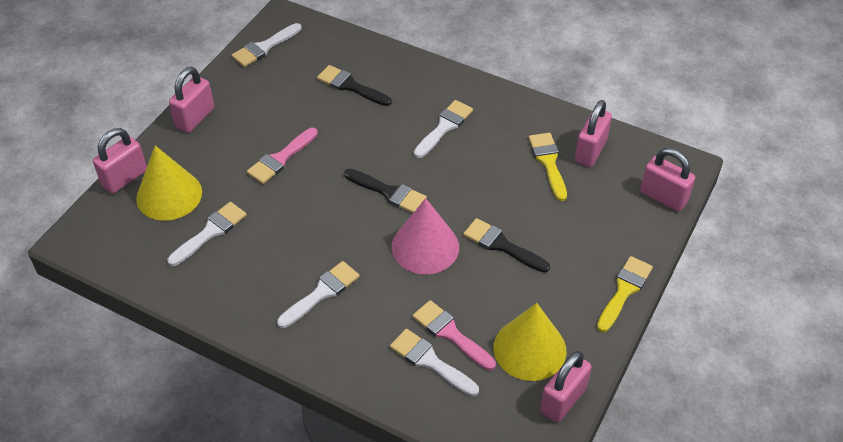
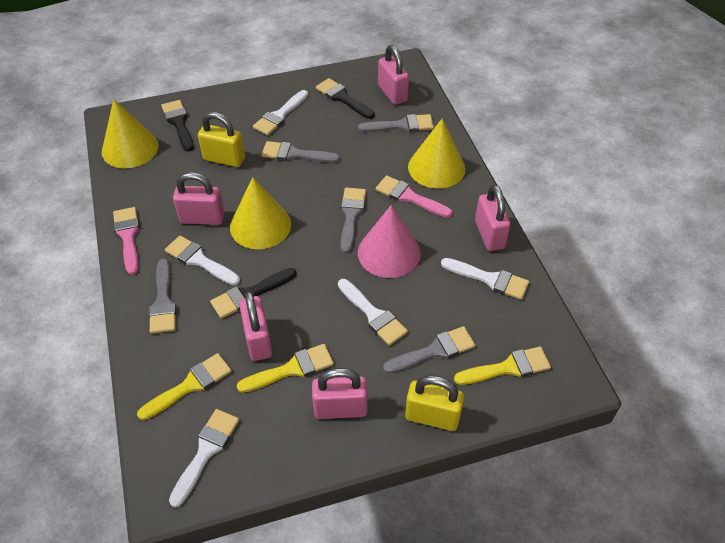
grey brush: 0 -> 5
yellow brush: 2 -> 3
yellow cone: 2 -> 3
yellow padlock: 0 -> 2

